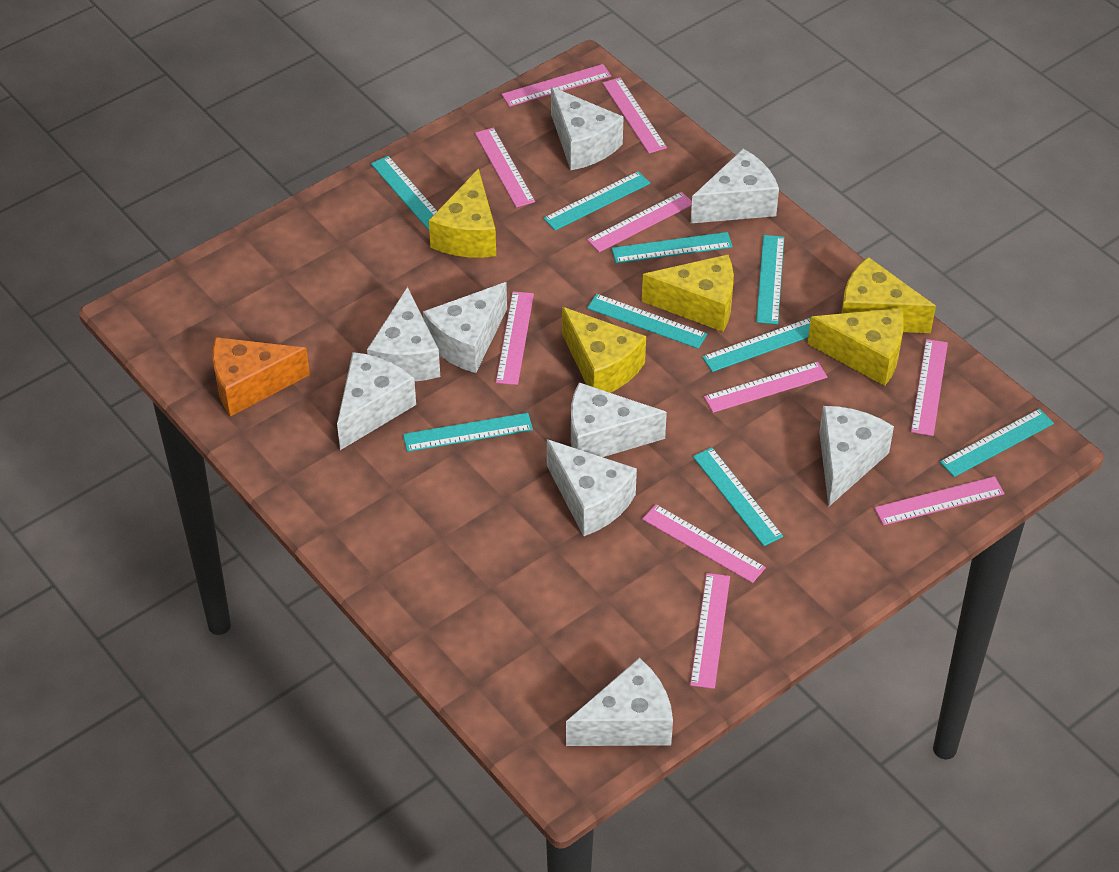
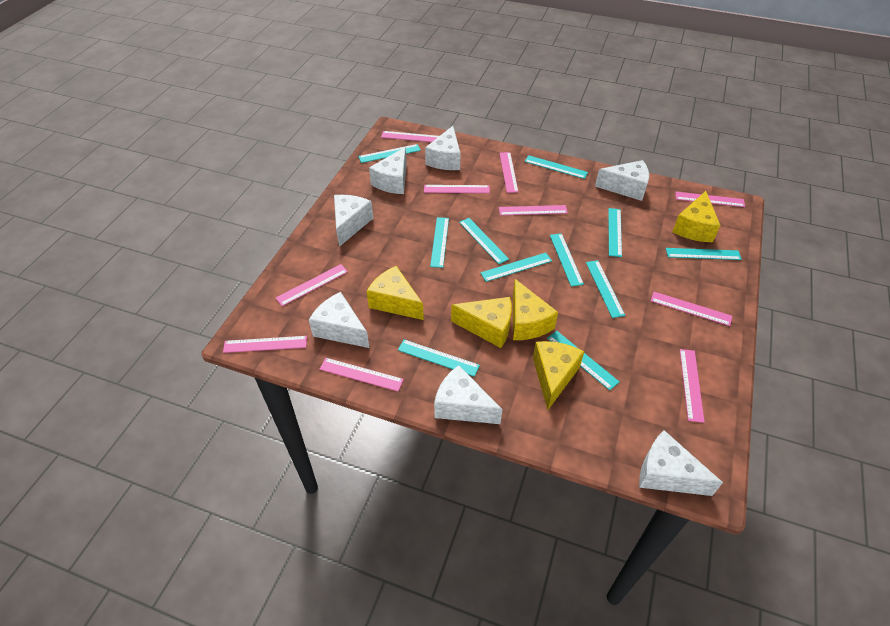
orange cheese: 1 -> 0
turquoise ruler: 9 -> 11
white cheese: 9 -> 7

